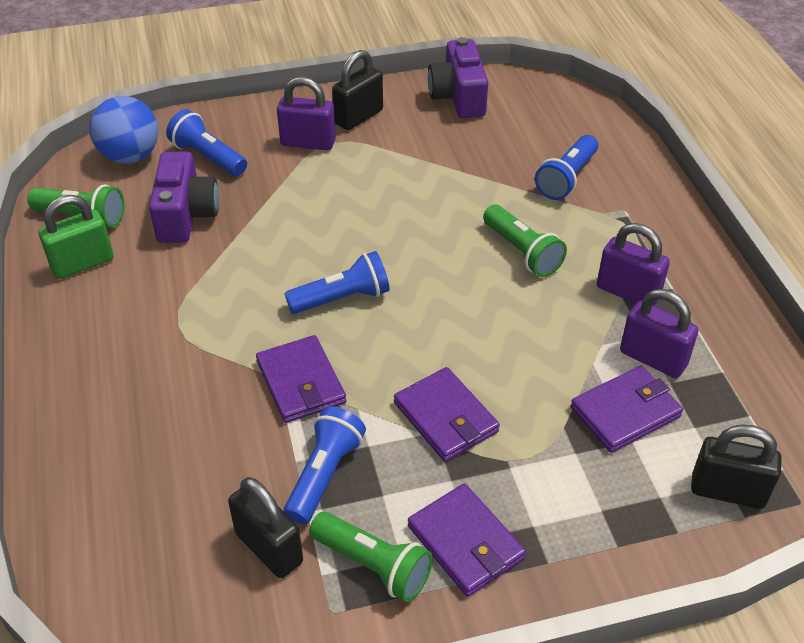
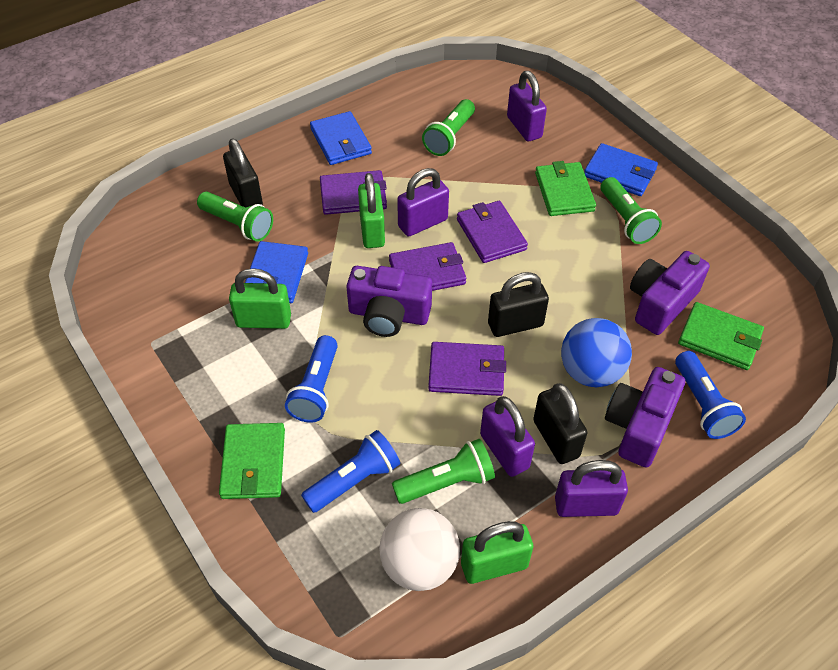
blue flashlight: 4 -> 3
blue wallet: 0 -> 3
green flashlight: 3 -> 4
green padlock: 1 -> 3
green wallet: 0 -> 3
purple camera: 2 -> 3
purple padlock: 3 -> 4
white ball: 0 -> 1

